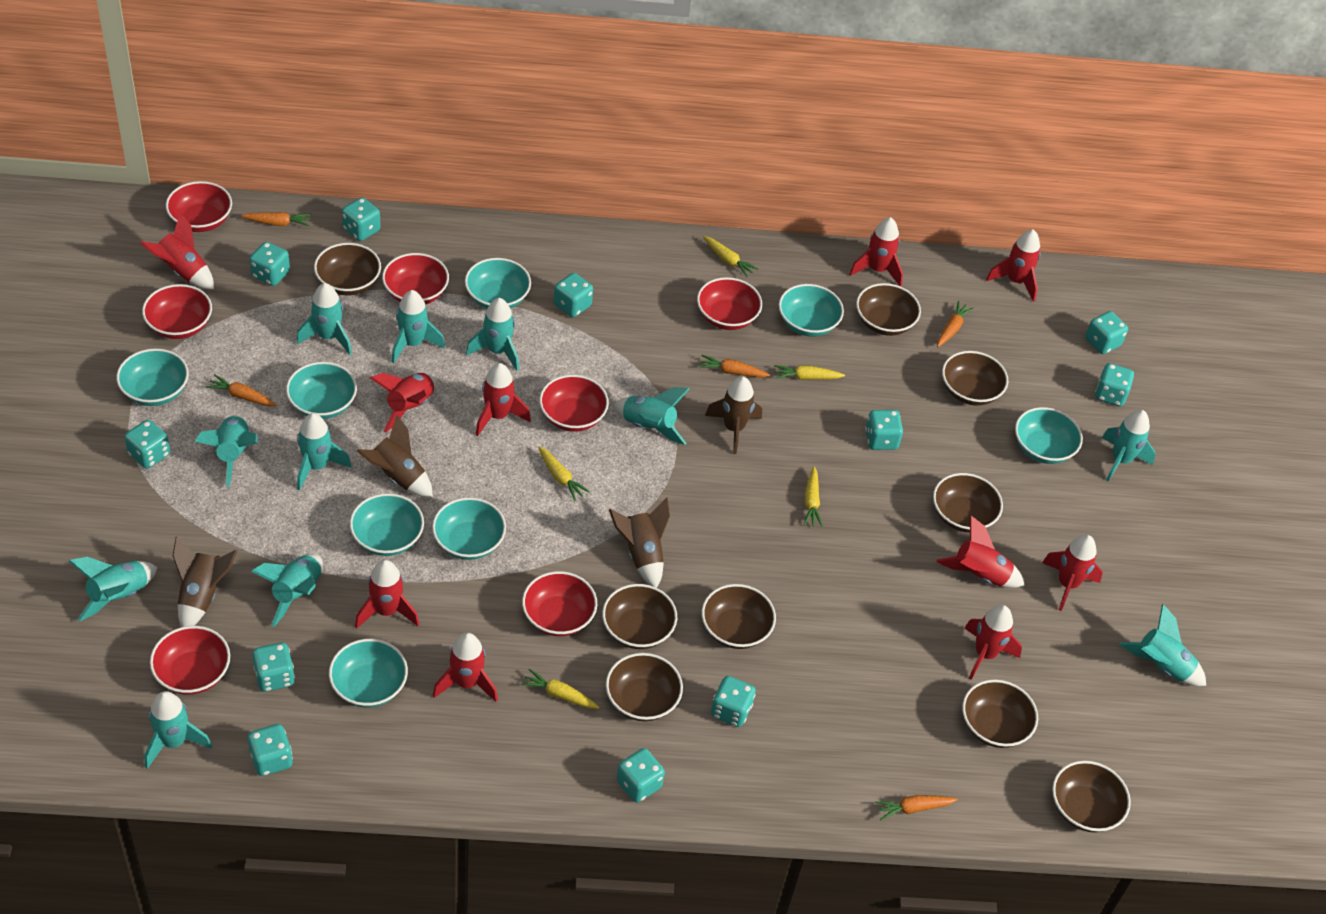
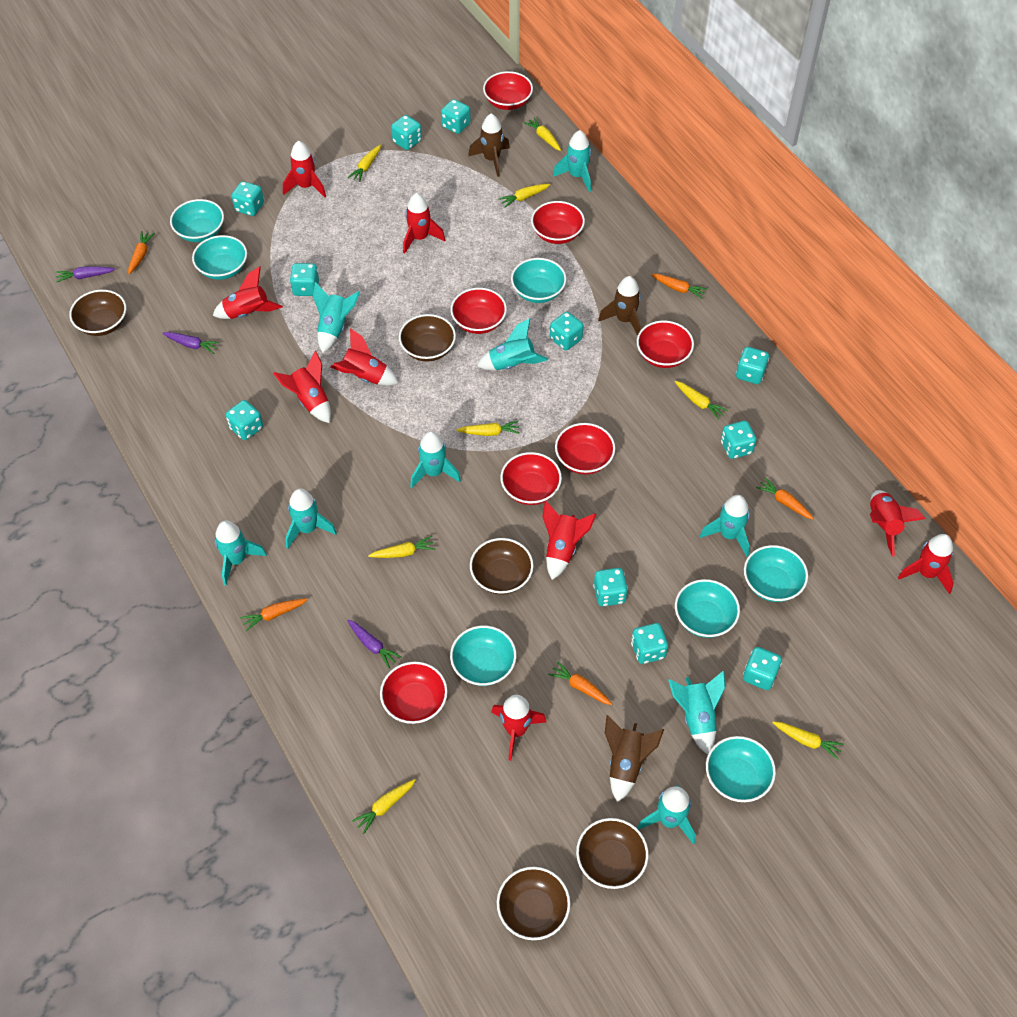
brown bowl: 9 -> 5
brown rocket: 4 -> 3
purple carrot: 0 -> 3
red rocket: 10 -> 9
turquoise bowl: 8 -> 7
turquoise rocket: 11 -> 9
yellow carrot: 5 -> 8

